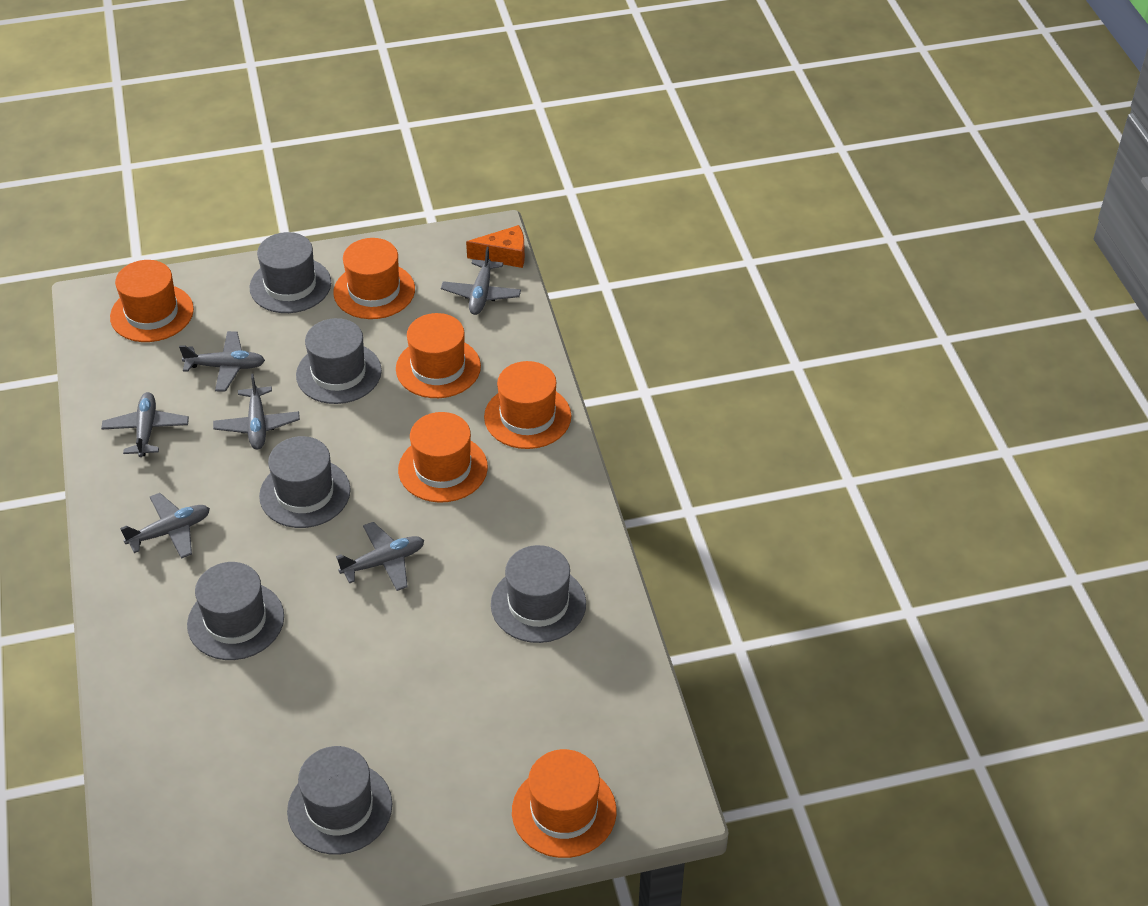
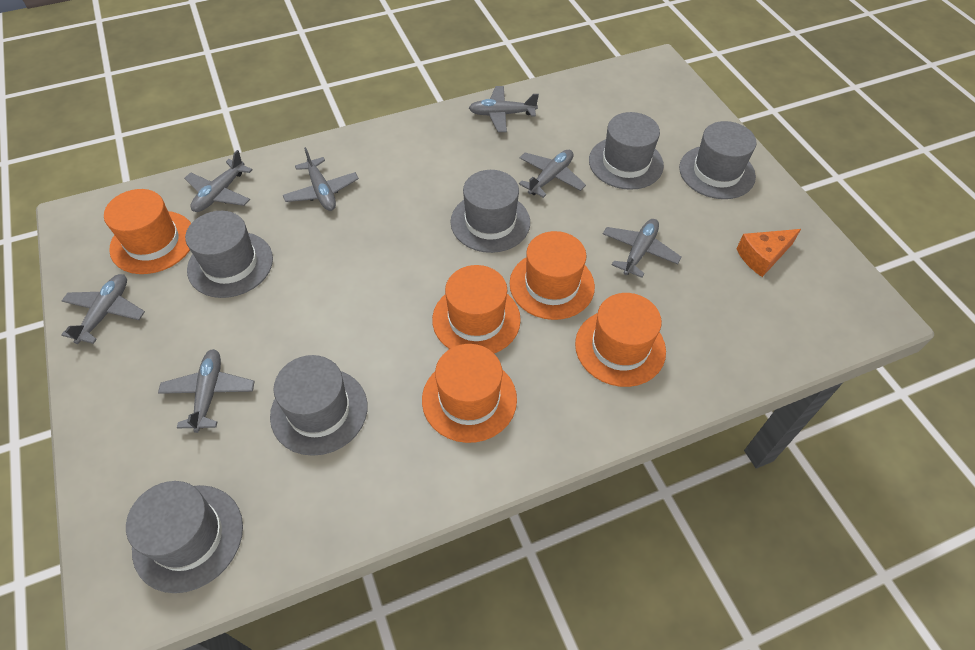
grey plane: 6 -> 7
orange hat: 6 -> 5

